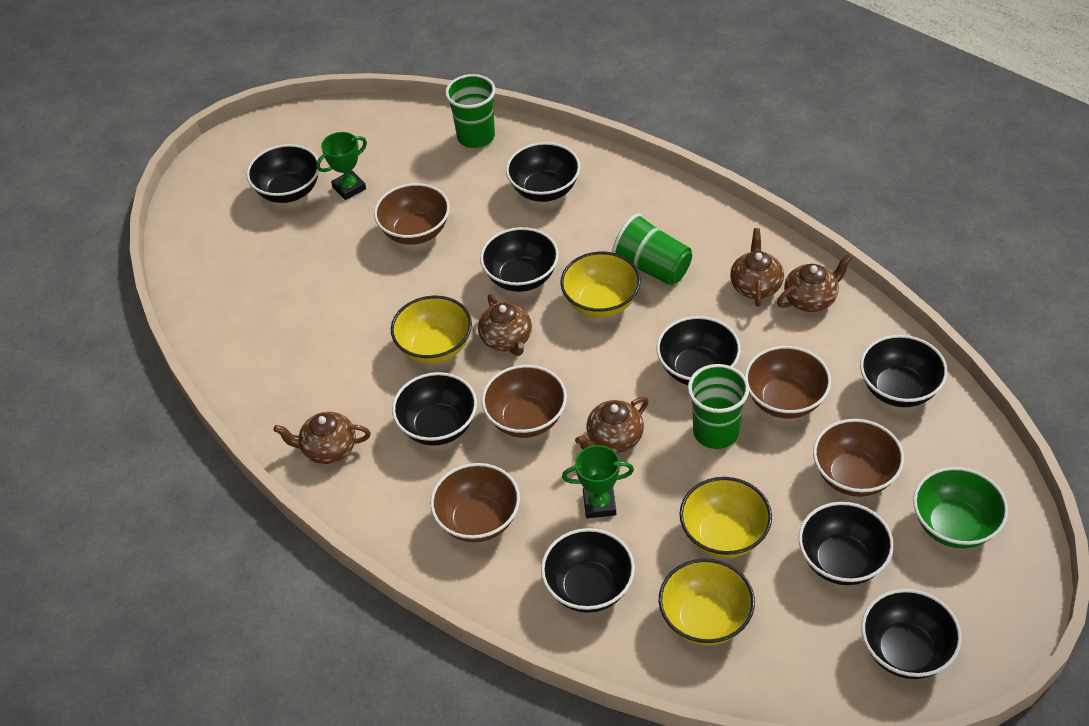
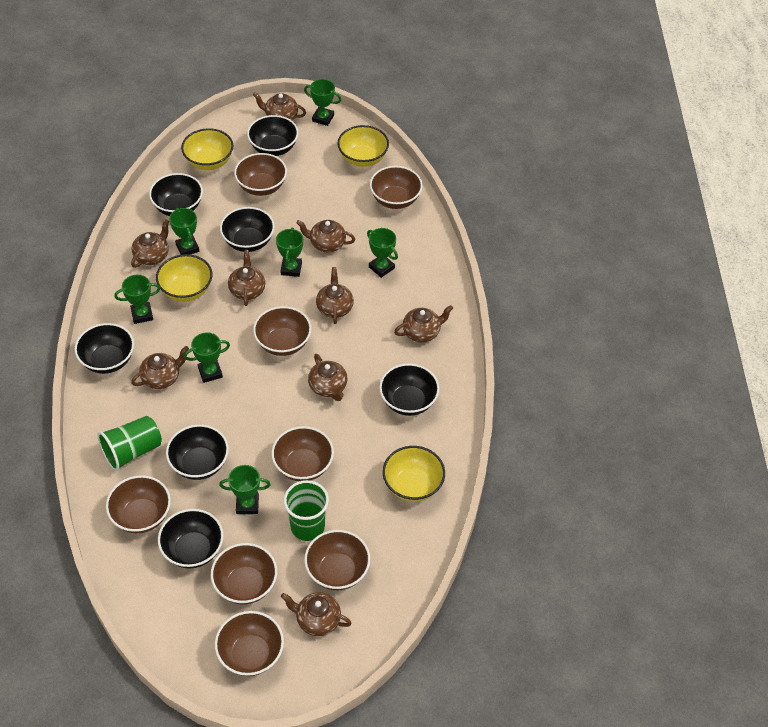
black bowl: 9 -> 7
brown bowl: 5 -> 8
brown teapot: 5 -> 9
green bowl: 1 -> 0
green cup: 3 -> 2
green trophy: 2 -> 7

